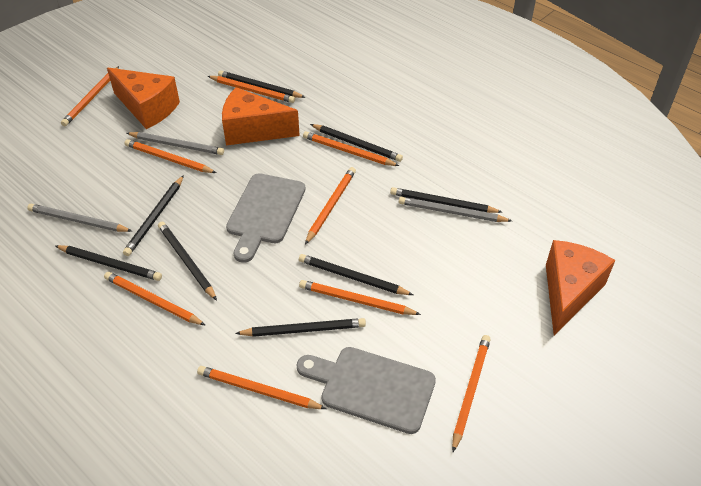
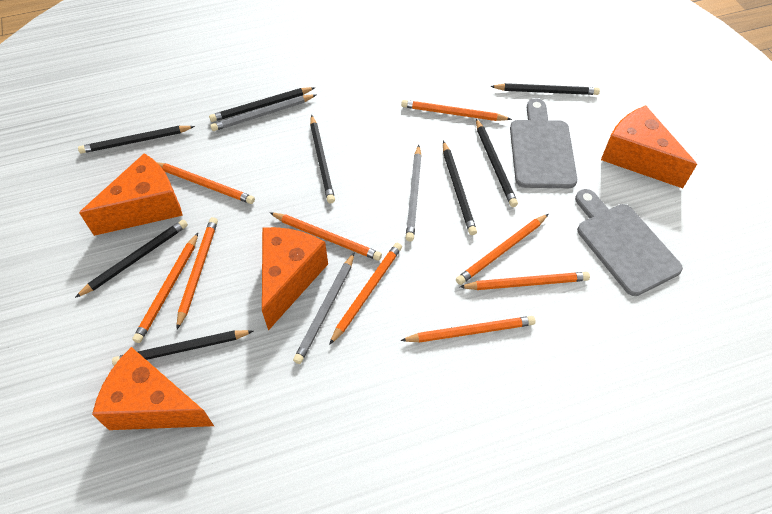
orange cheese: 3 -> 4

